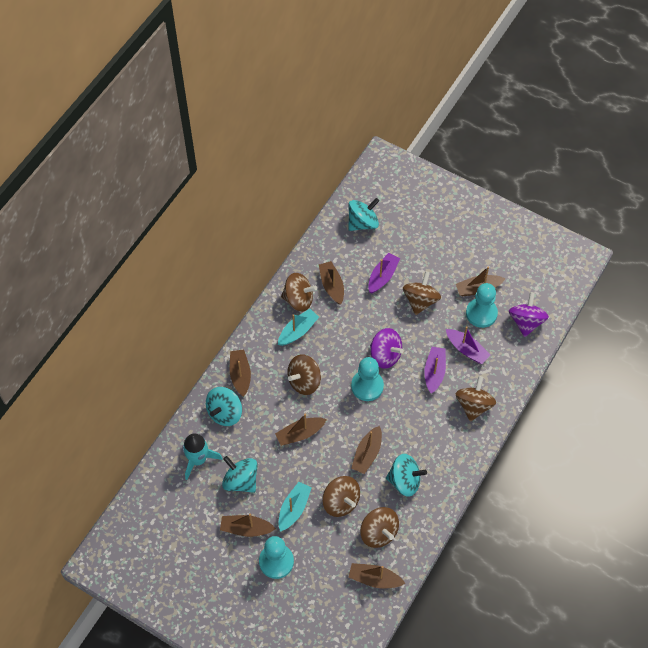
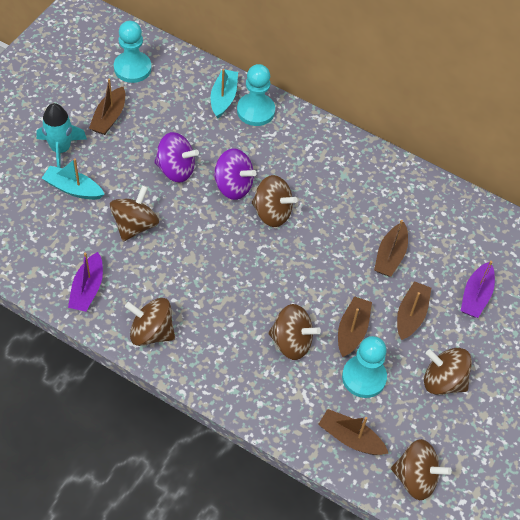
brown boat: 7 -> 5
purple boat: 3 -> 2
turquoise spinning top: 4 -> 0

